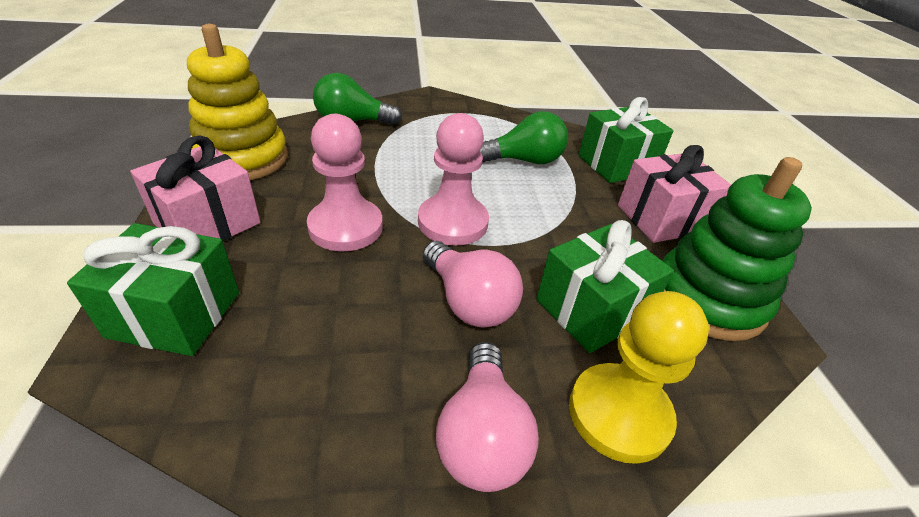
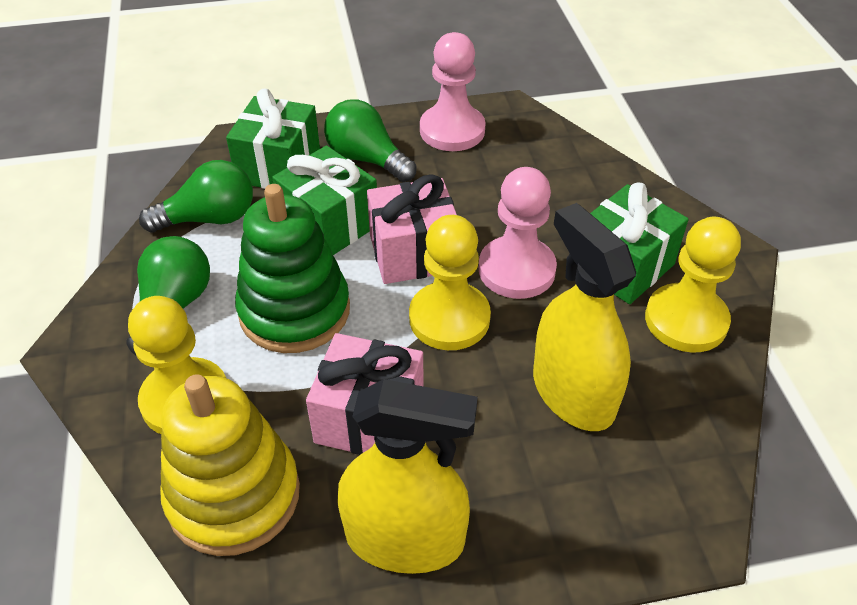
green light bulb: 2 -> 3
pink light bulb: 2 -> 0
yellow pawn: 1 -> 3
yellow spray bottle: 0 -> 2

